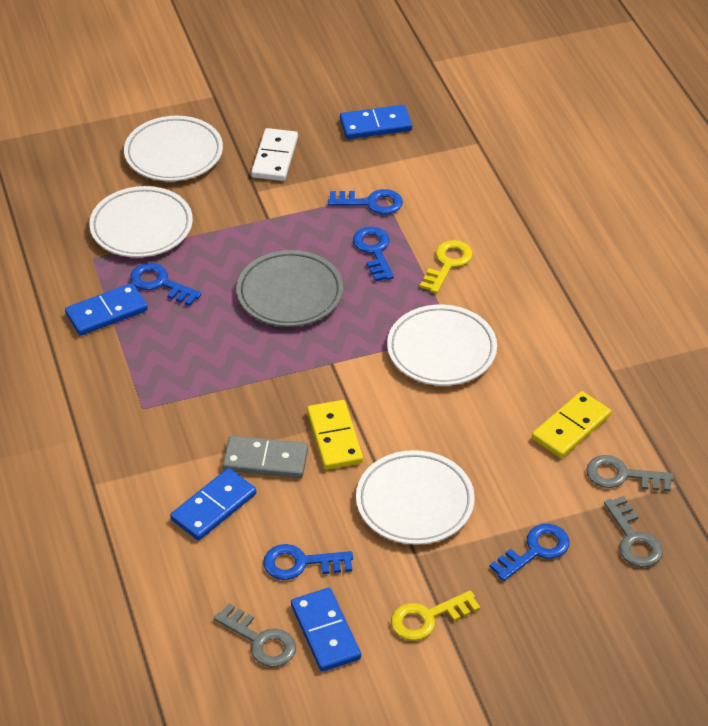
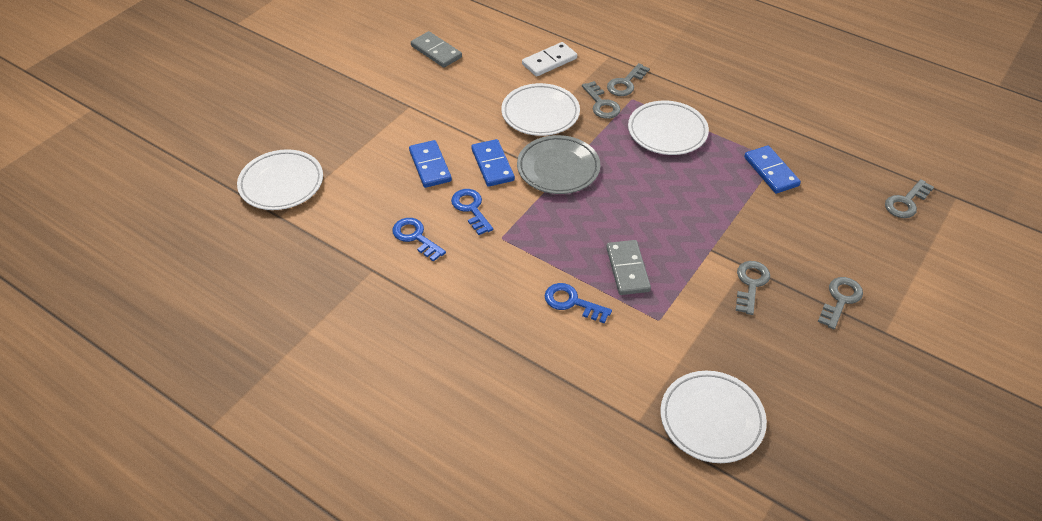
blue domino: 4 -> 3
blue key: 5 -> 3
grey domino: 1 -> 2
grey key: 3 -> 5
yellow domino: 2 -> 0
yellow key: 2 -> 0

